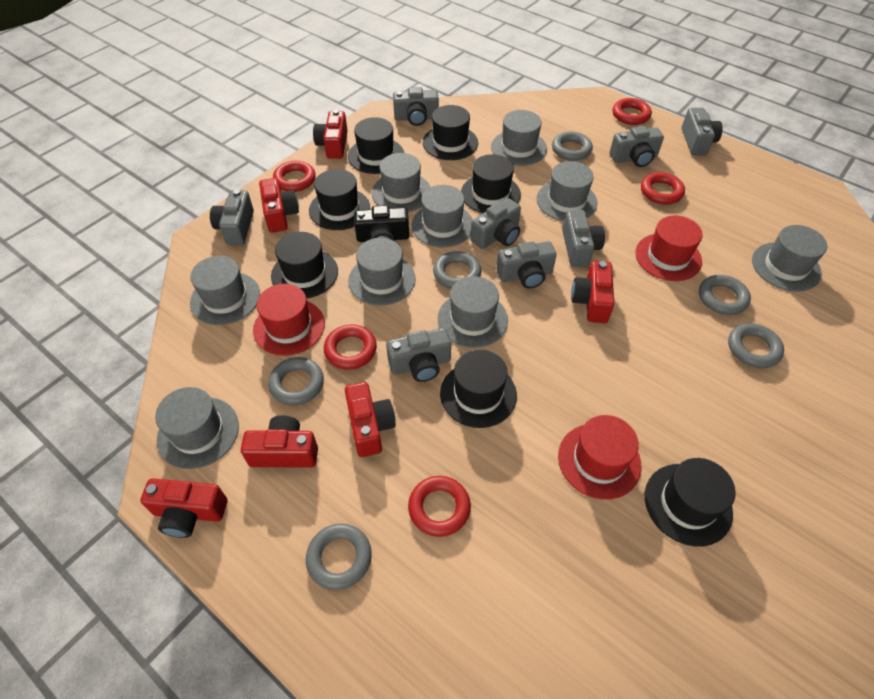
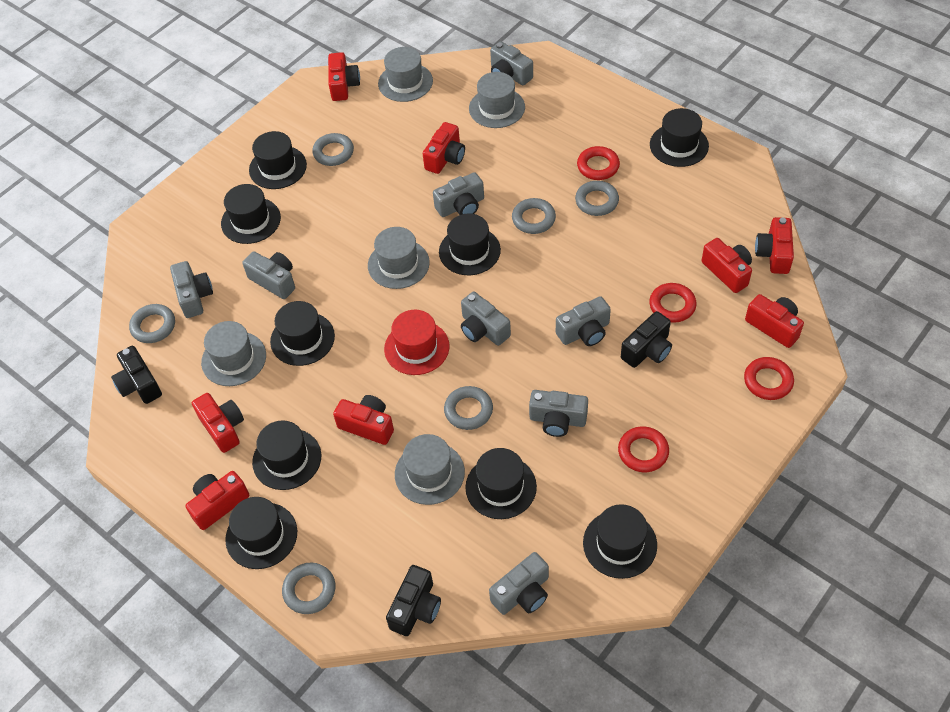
black camera: 1 -> 3
black hat: 7 -> 9
grey hat: 9 -> 5
red camera: 6 -> 8
red hat: 3 -> 1
red ring: 5 -> 4

